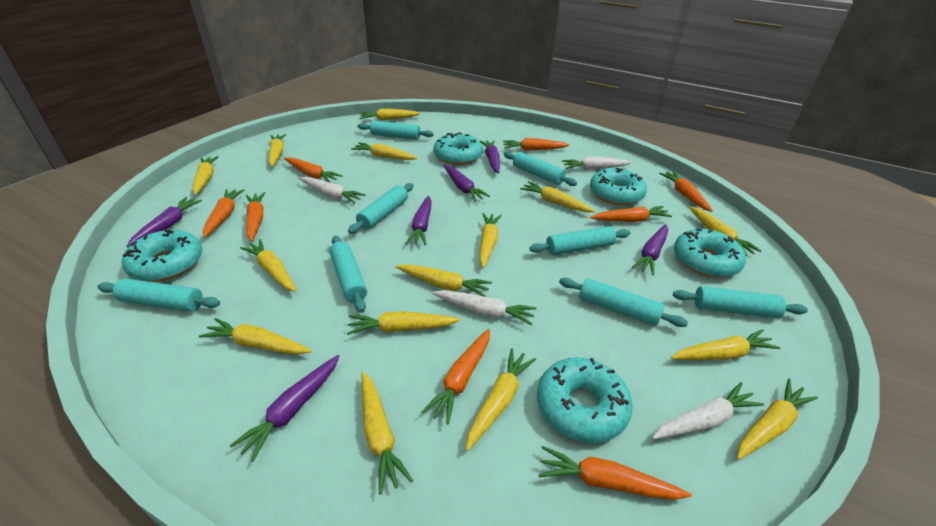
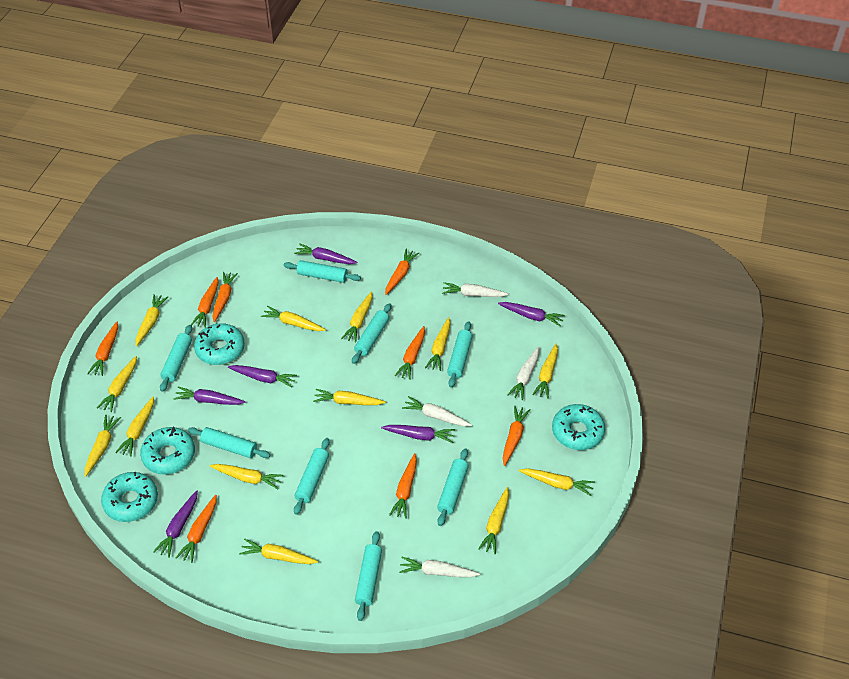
turquoise donut: 5 -> 4
yellow carrot: 15 -> 13

